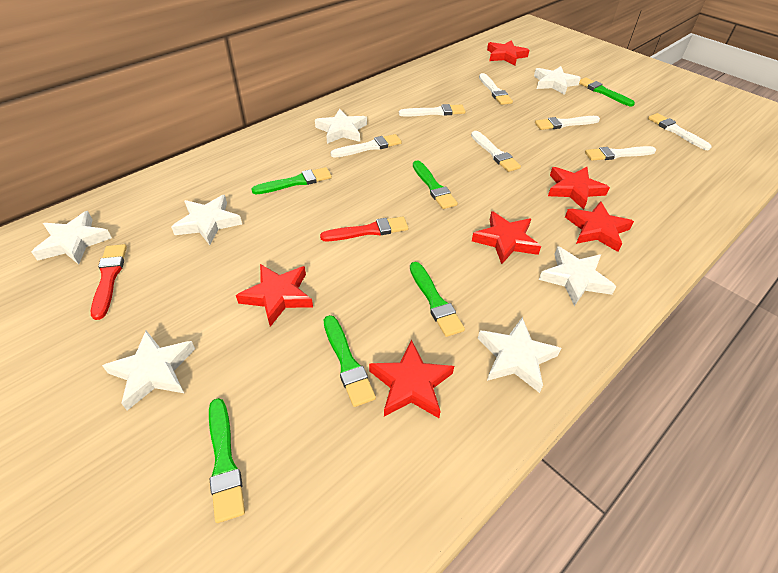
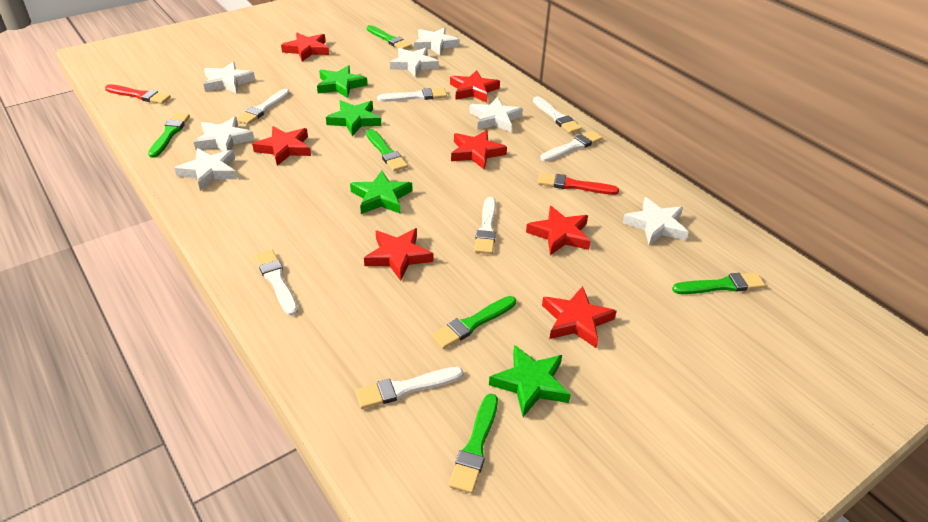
green star: 0 -> 4
red star: 6 -> 7

